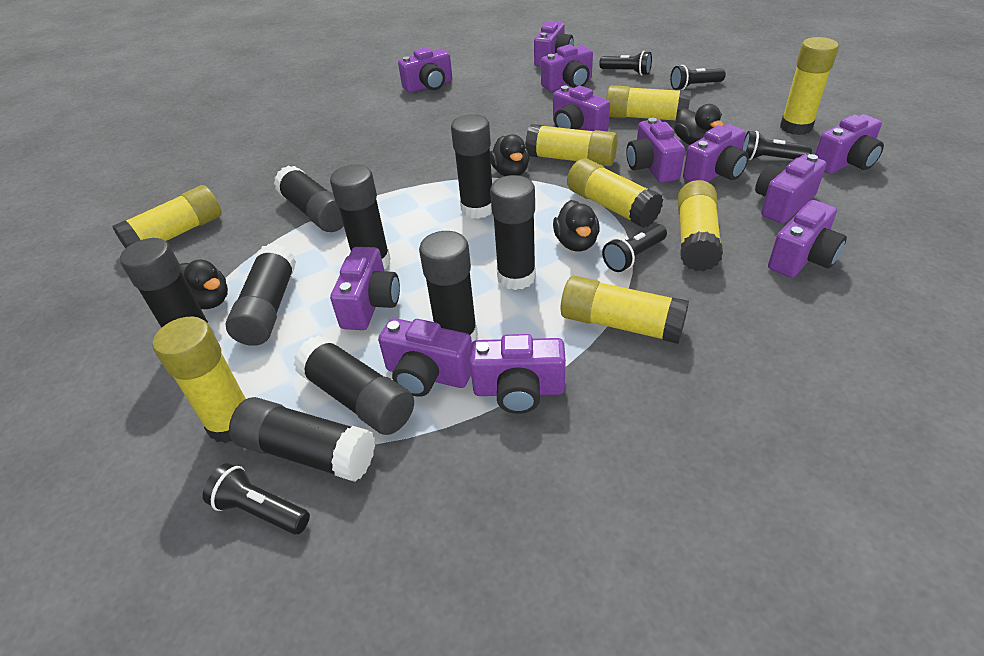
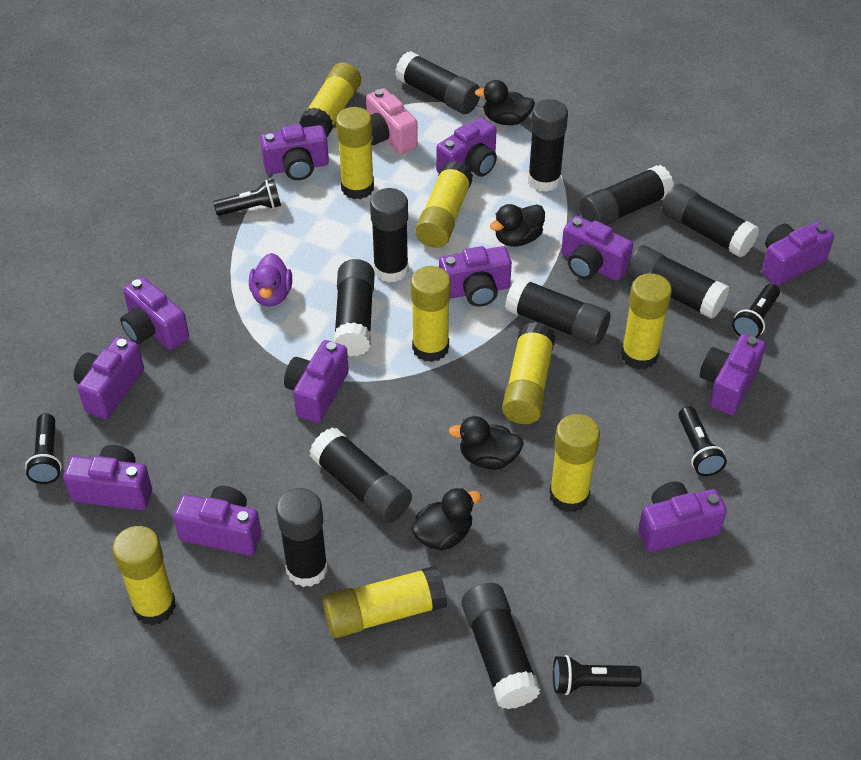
black glue stick: 9 -> 11
pink camera: 0 -> 1
purple duck: 0 -> 1
yellow glue stick: 8 -> 9

